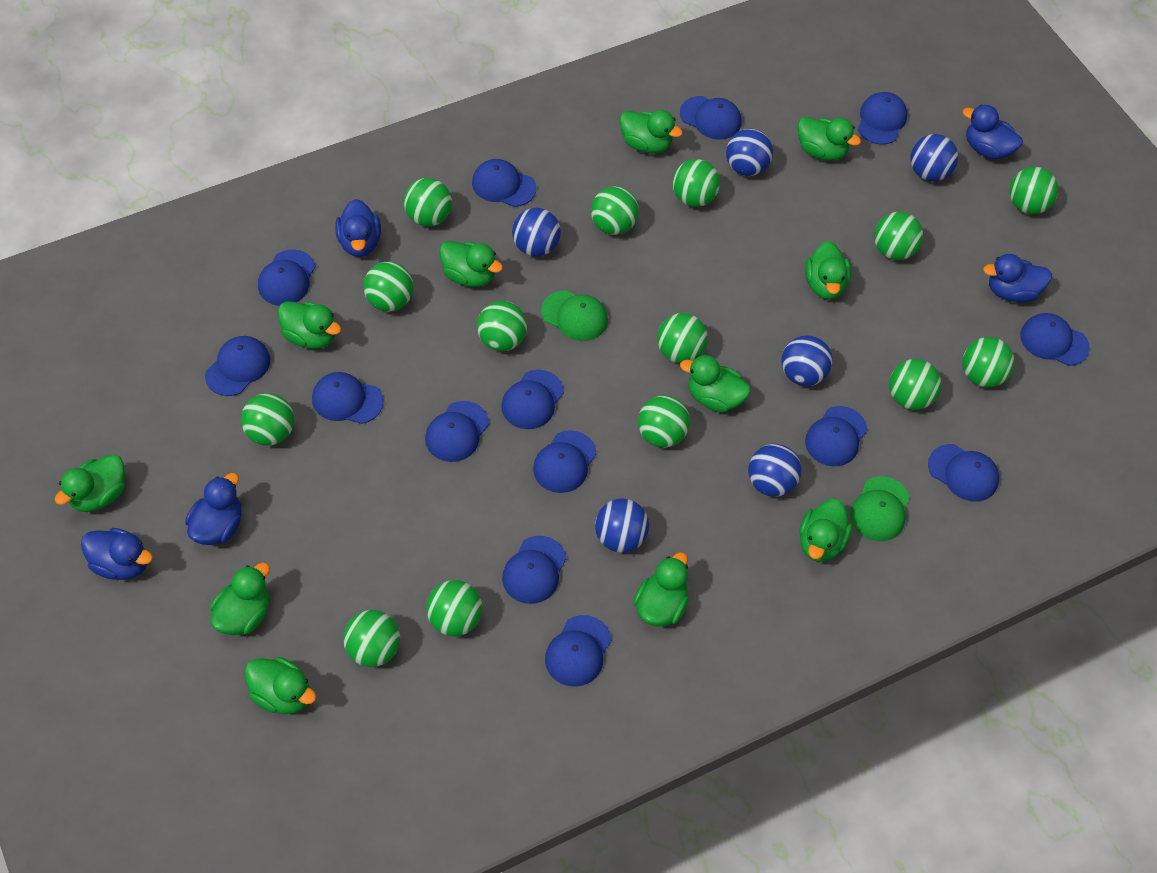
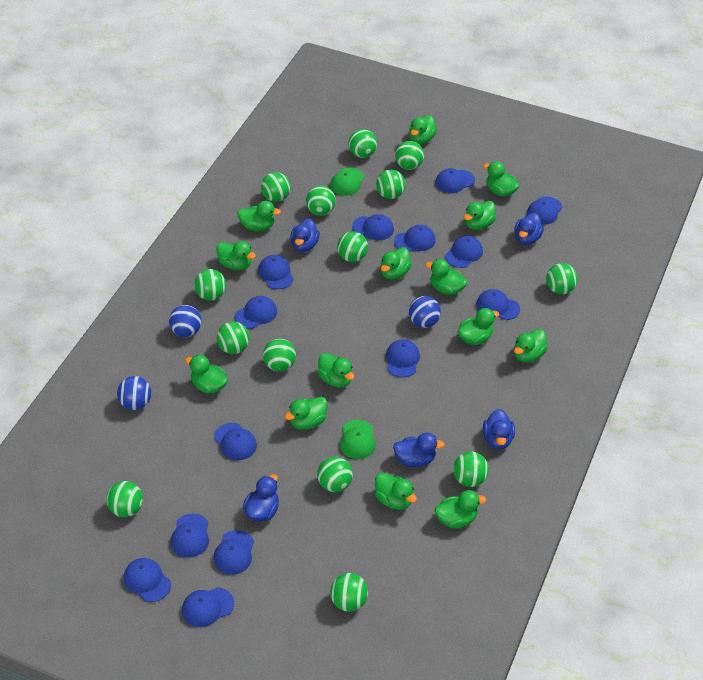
blue ball: 6 -> 3
green duck: 11 -> 14

